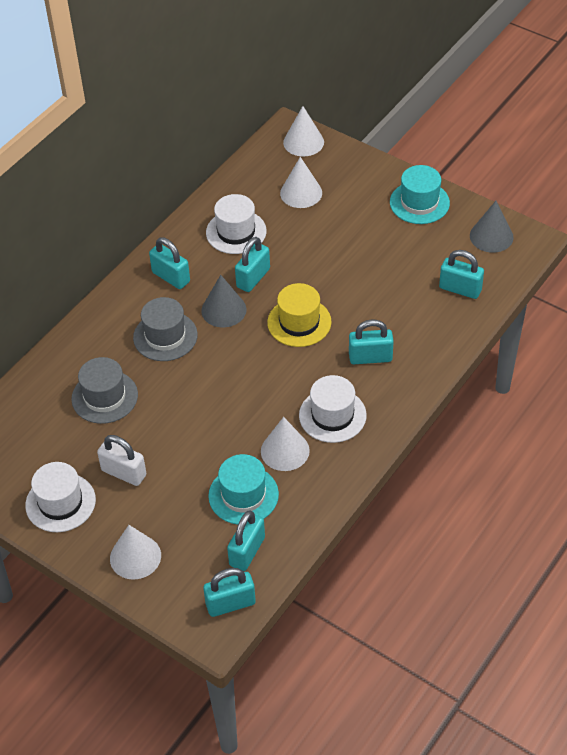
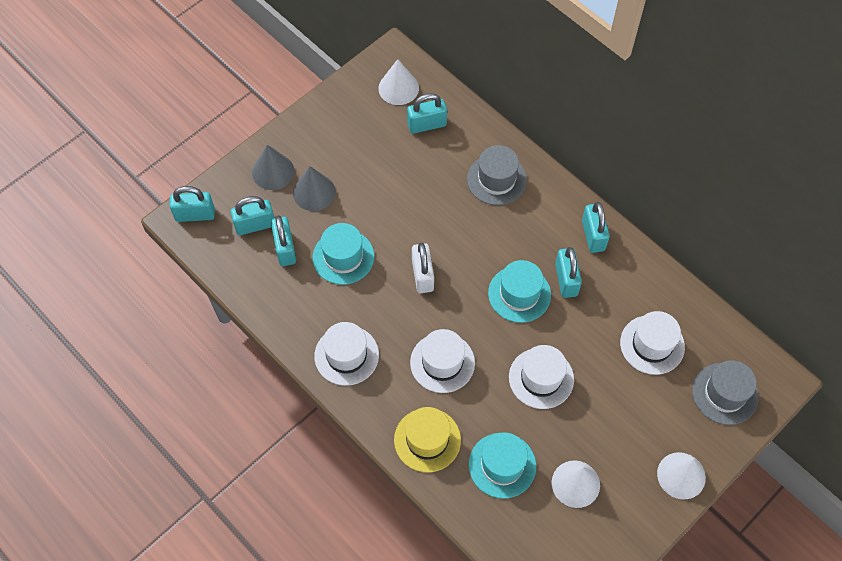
turquoise hat: 2 -> 3
white cone: 4 -> 3
white hat: 3 -> 4

